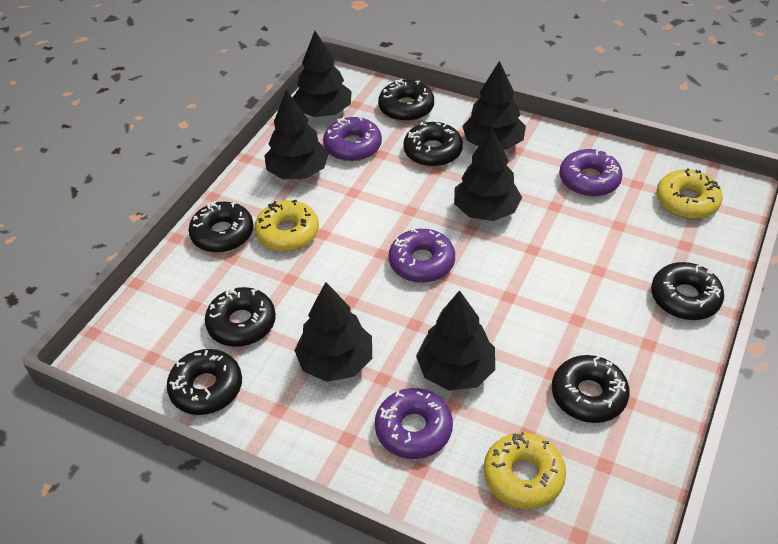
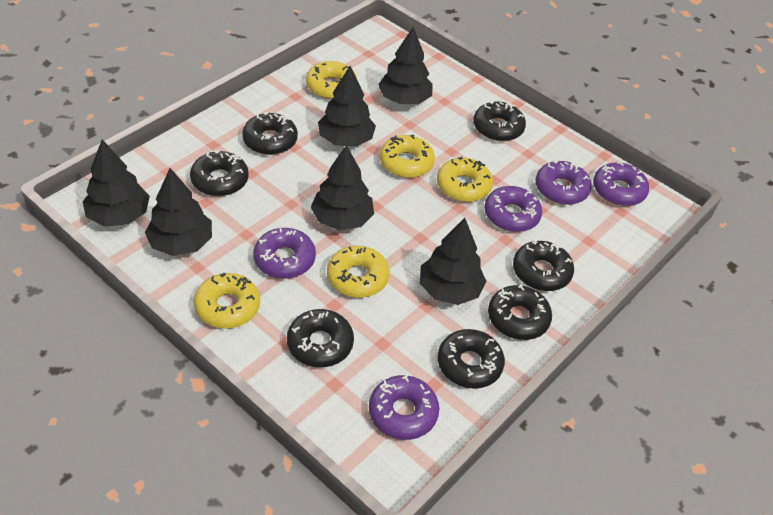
purple donut: 4 -> 5
yellow donut: 3 -> 5

